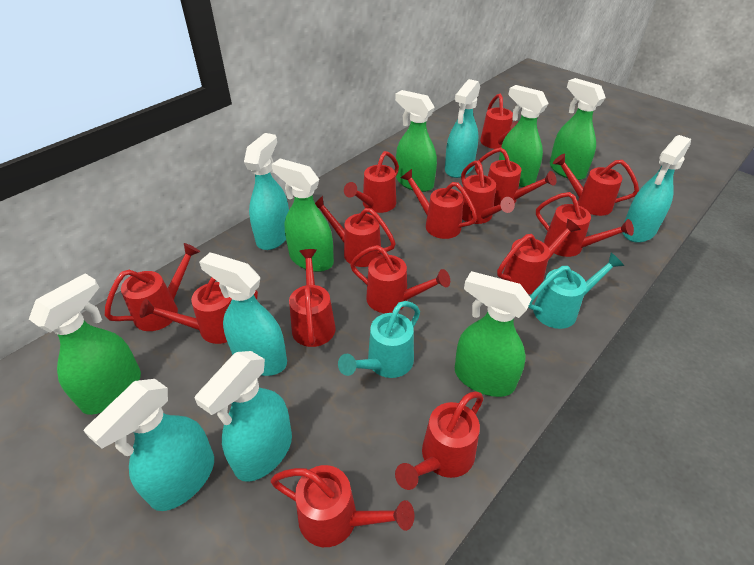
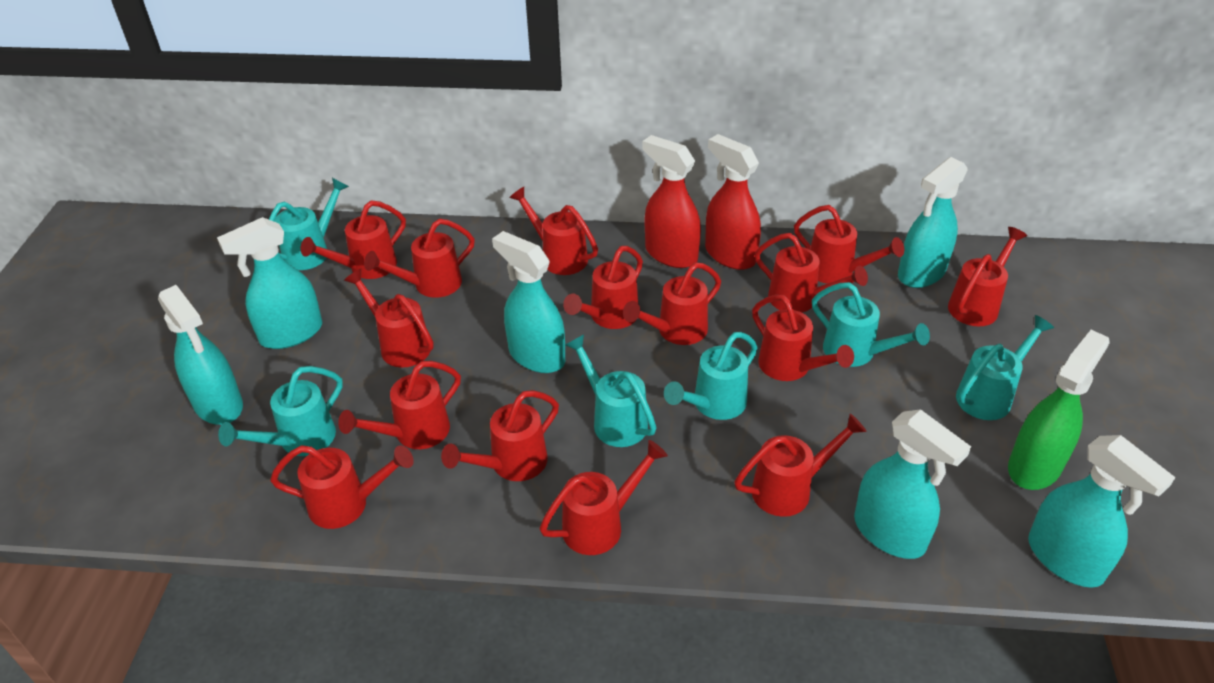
green spray bottle: 6 -> 1
red spray bottle: 0 -> 2
turquoise watering can: 2 -> 6

